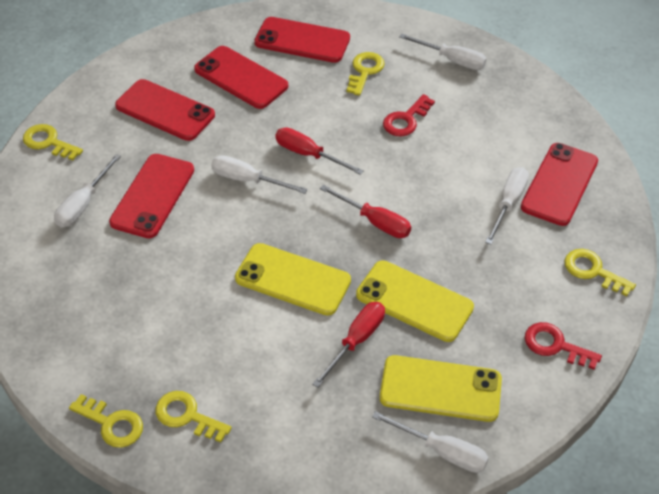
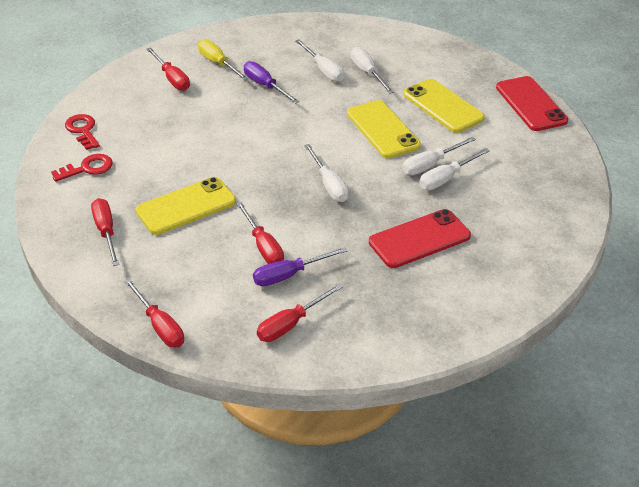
purple screwdriver: 0 -> 2
red phone: 5 -> 2
red screwdriver: 3 -> 5
yellow key: 5 -> 0
yellow screwdriver: 0 -> 1

